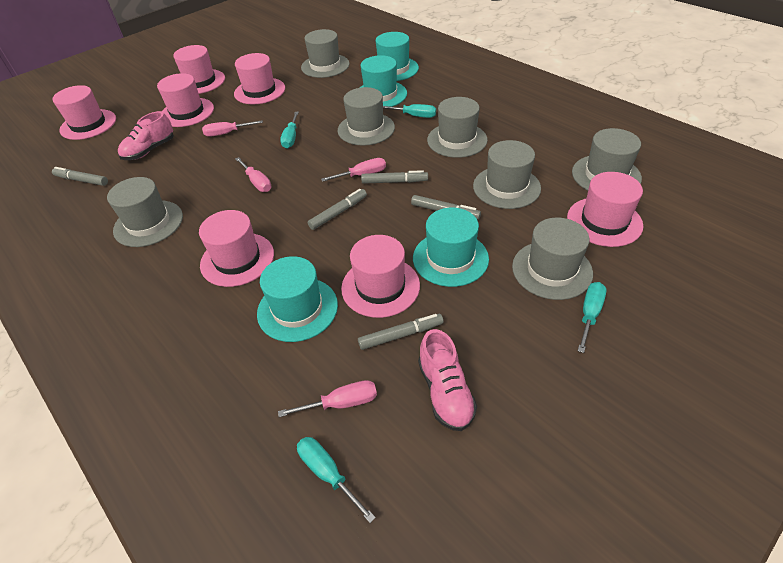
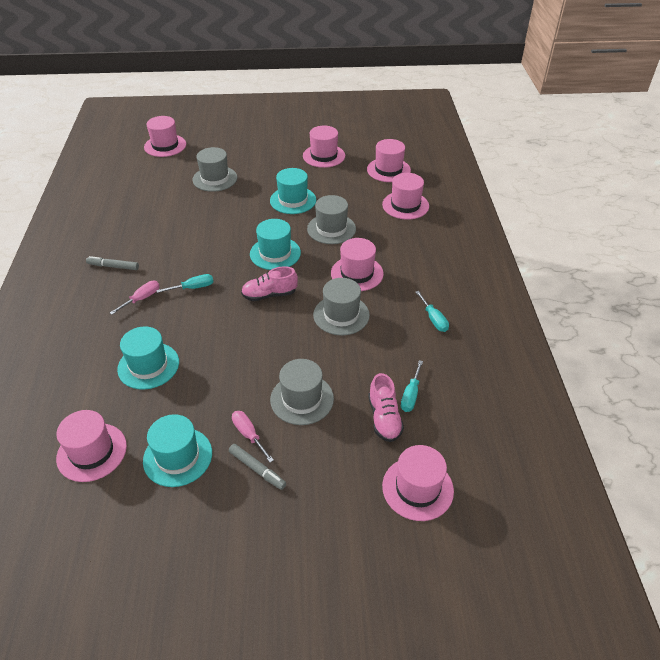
grey hat: 7 -> 4
grey marker: 5 -> 2
pink screwdriver: 4 -> 2
turquoise screwdriver: 4 -> 3

